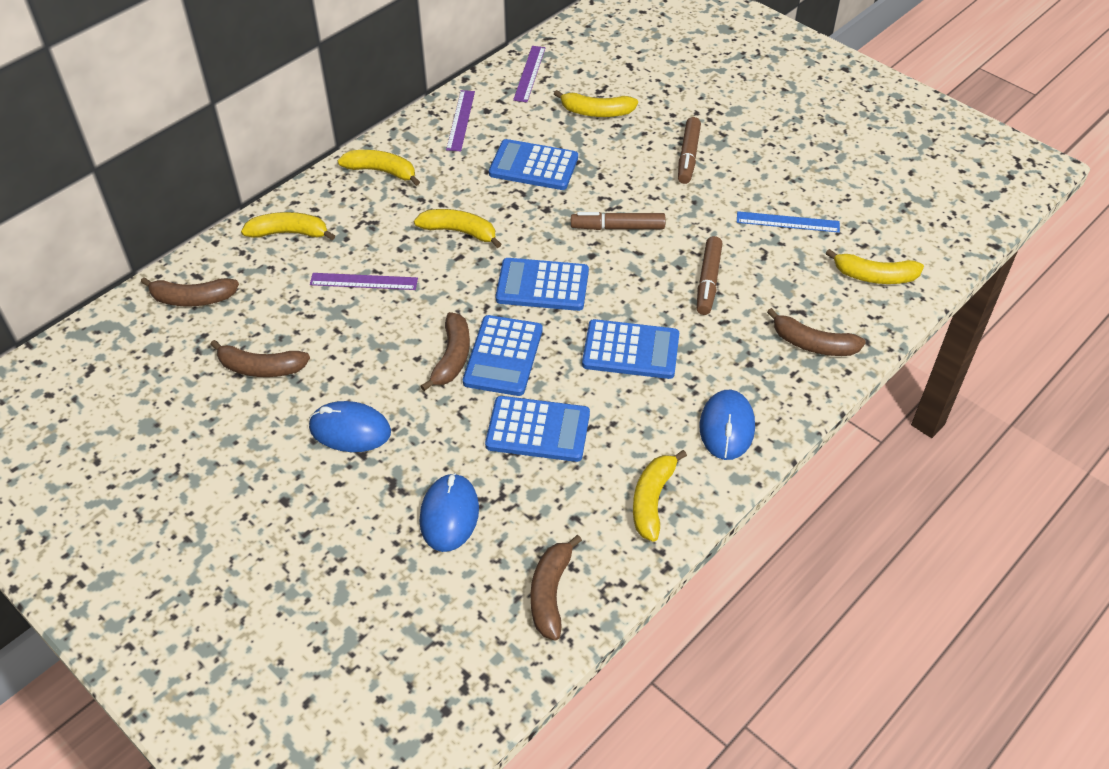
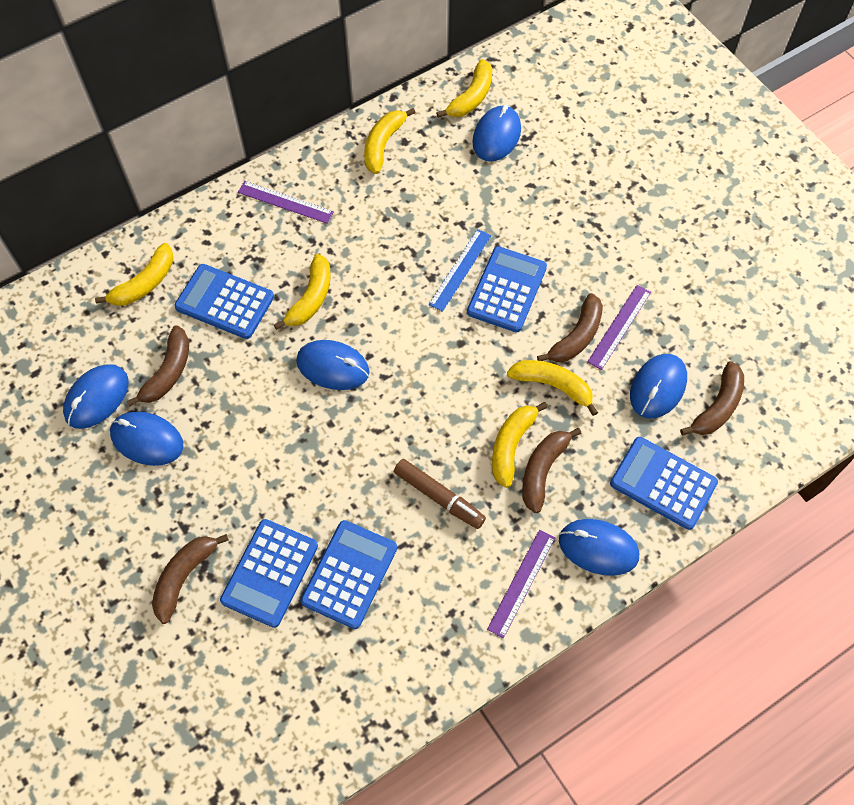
blue mouse: 3 -> 6
brown marker: 3 -> 1

